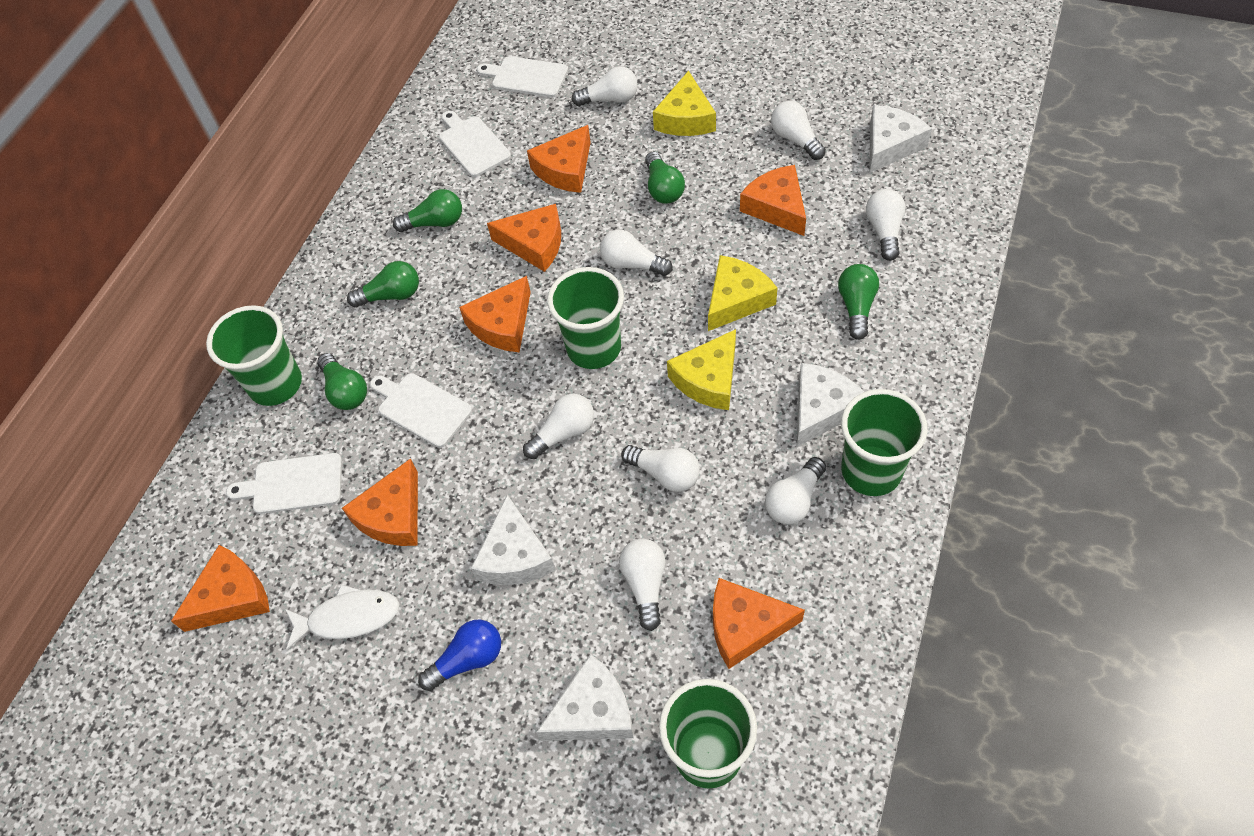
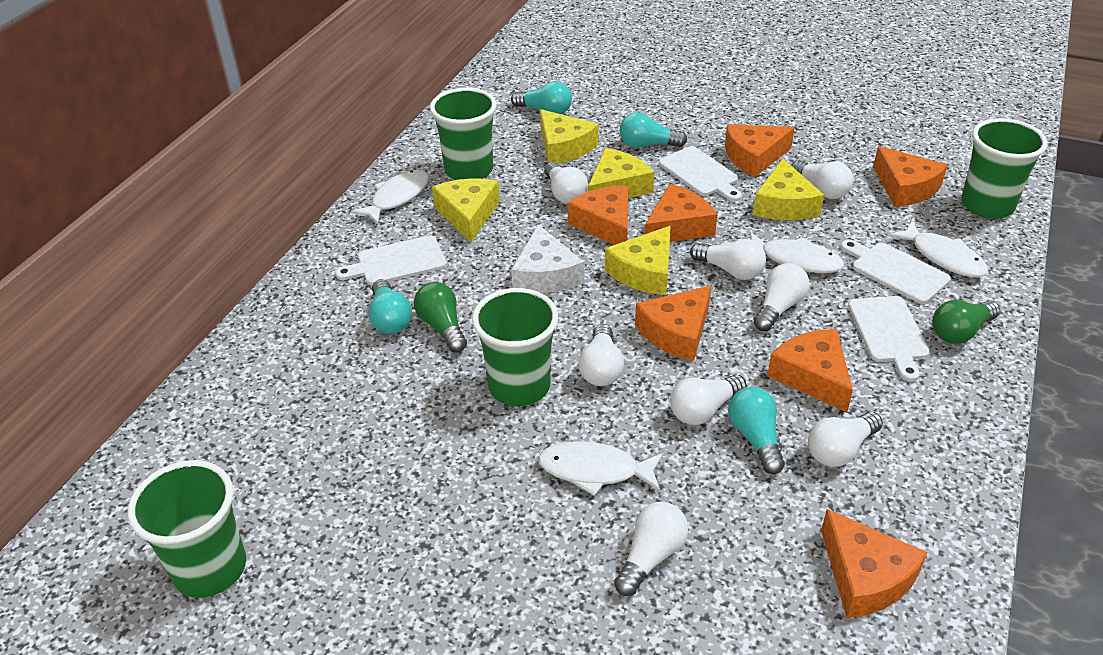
blue light bulb: 1 -> 0
green light bulb: 5 -> 2
turquoise light bulb: 0 -> 4
white cheese: 4 -> 1
white fish: 1 -> 4
yellow cheese: 3 -> 5

